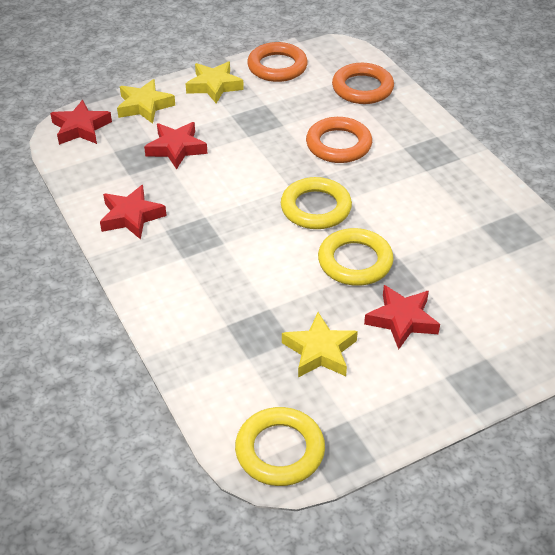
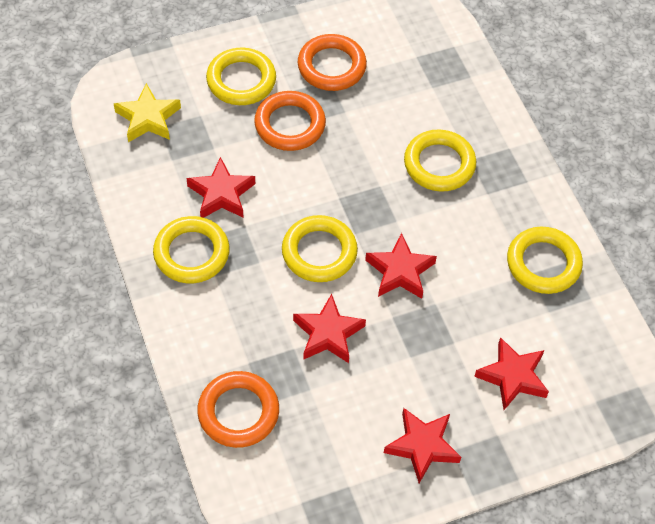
red star: 4 -> 5
yellow ring: 3 -> 5
yellow star: 3 -> 1

